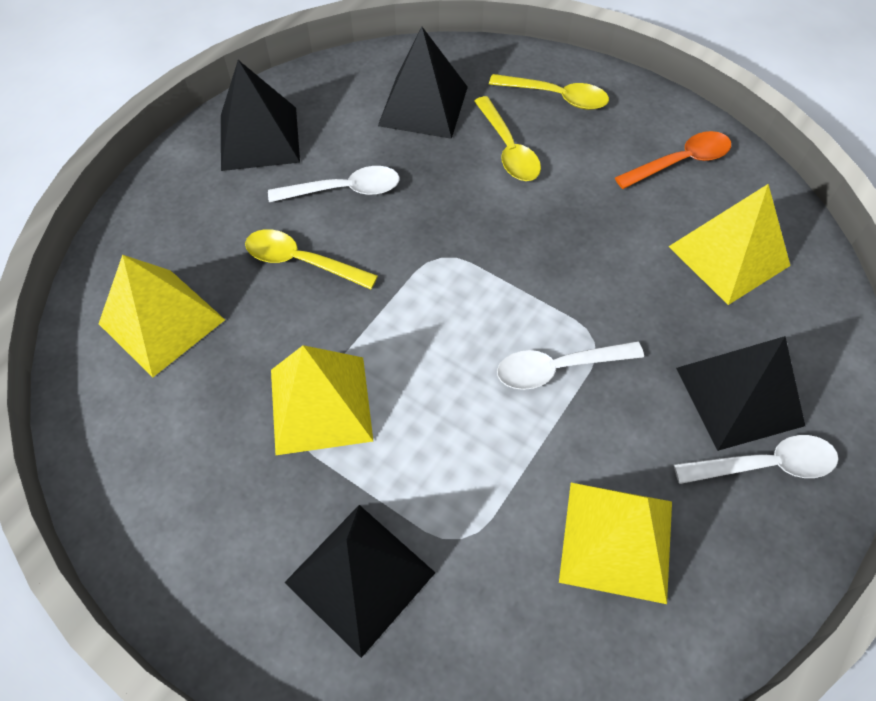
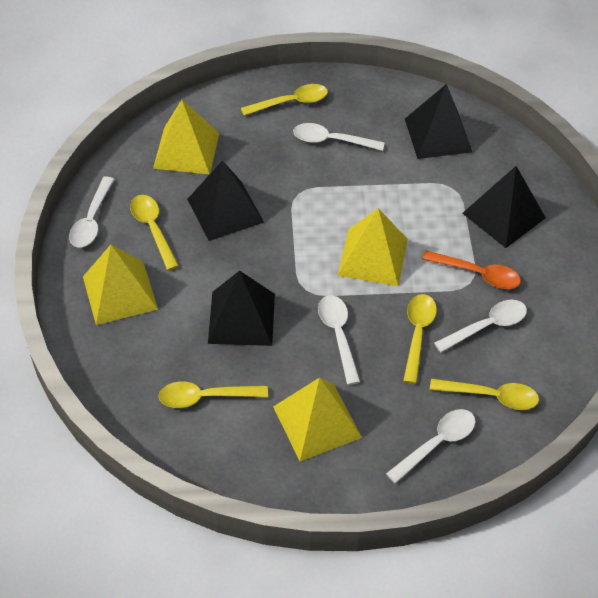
white spoon: 3 -> 5
yellow spoon: 3 -> 5

